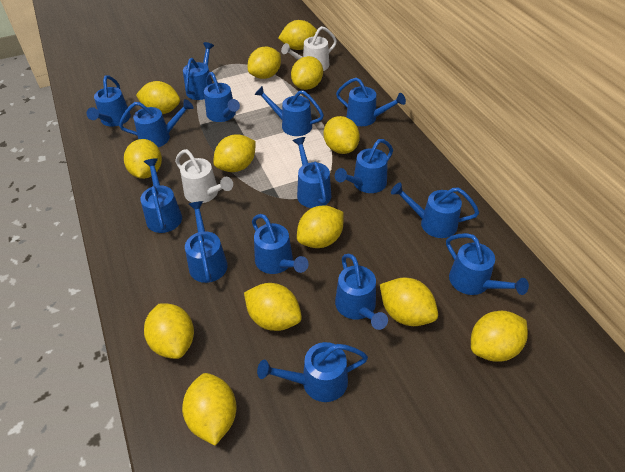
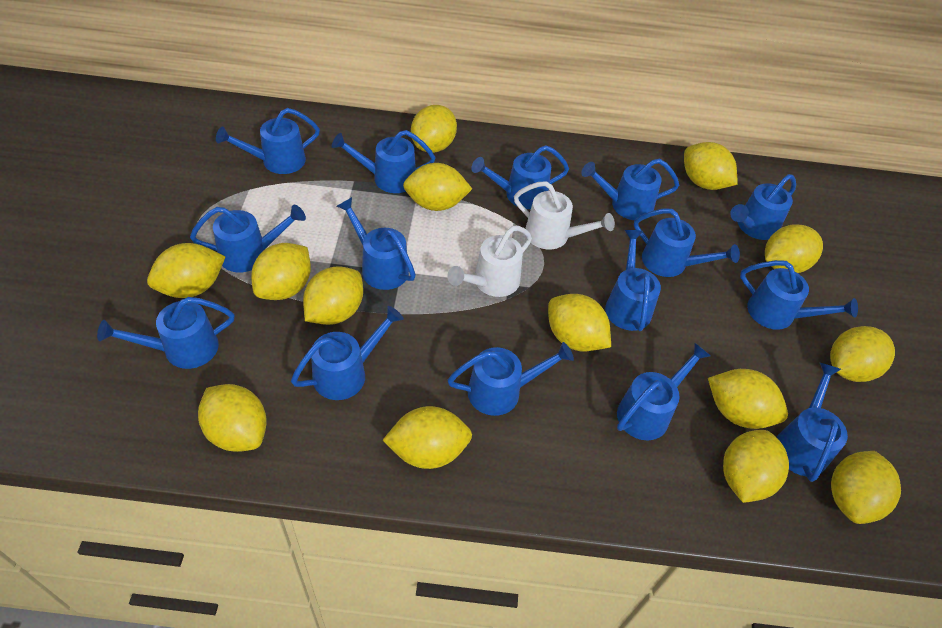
yellow lemon: 13 -> 14

